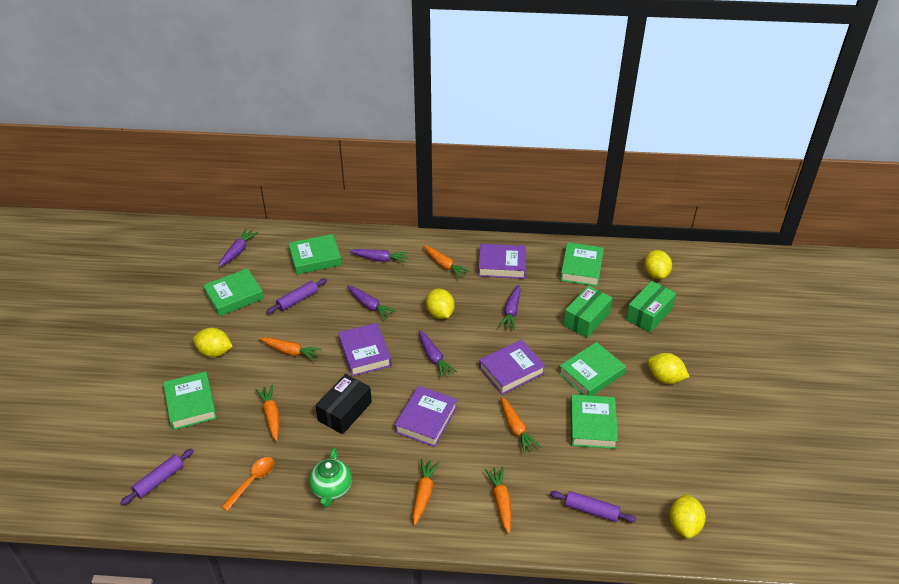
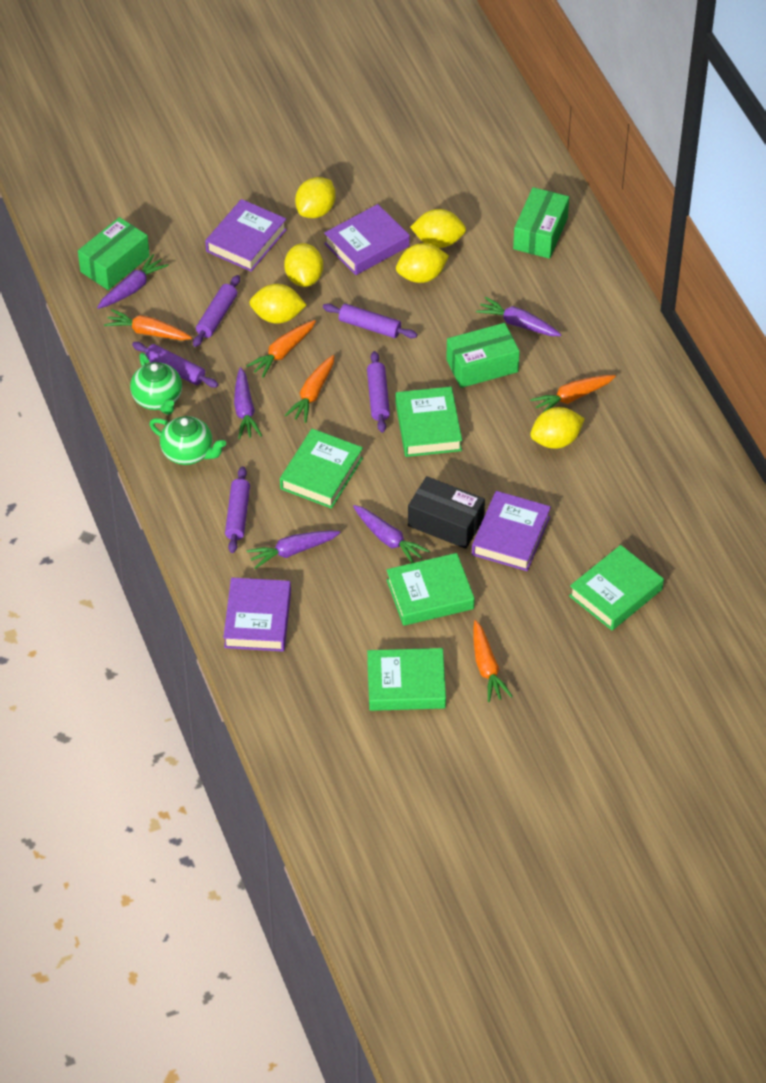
green book: 6 -> 5
green box: 2 -> 3
green teapot: 1 -> 2
orange carrot: 6 -> 5
orange spoon: 1 -> 0
purple rolling pin: 3 -> 5
yellow lemon: 5 -> 6

